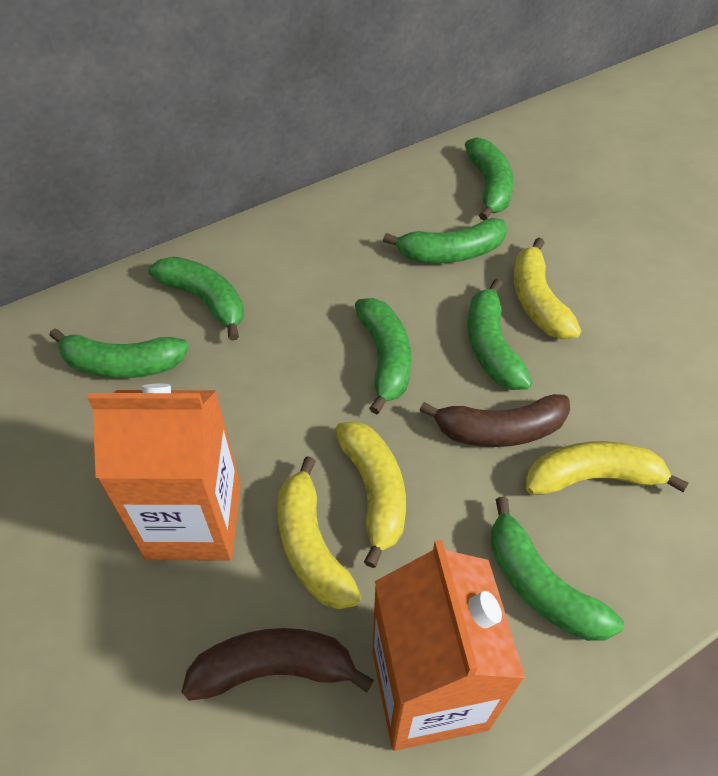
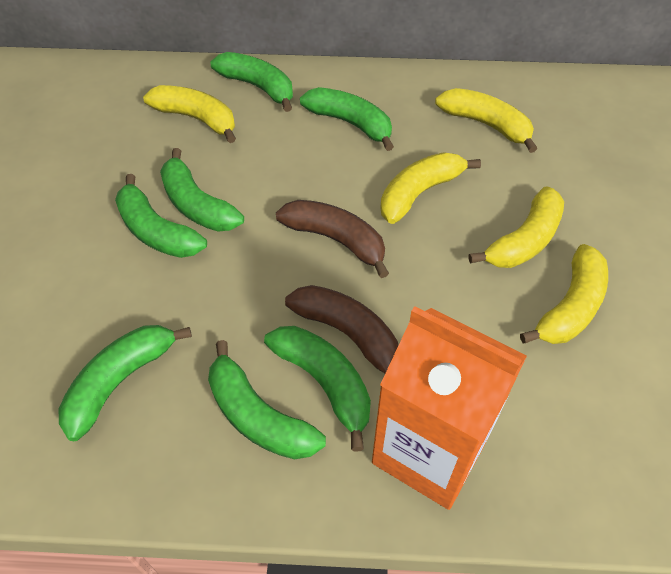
orange carton: 2 -> 1
yellow banana: 4 -> 5

